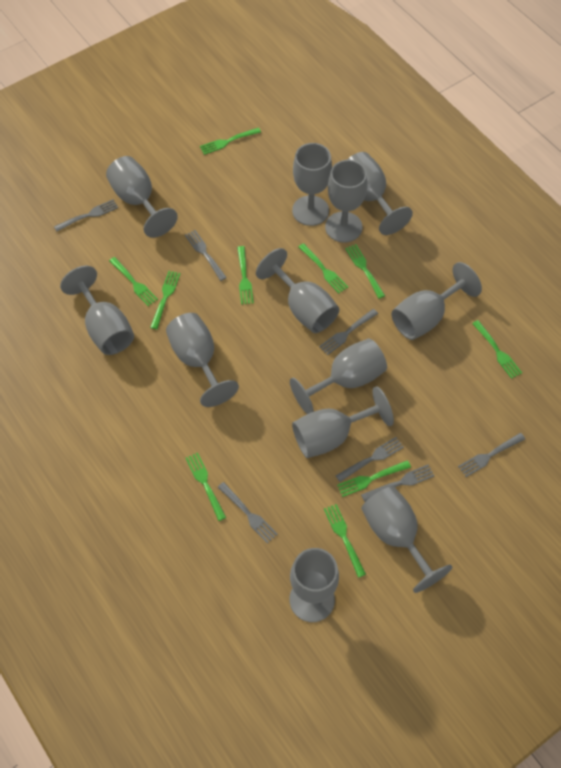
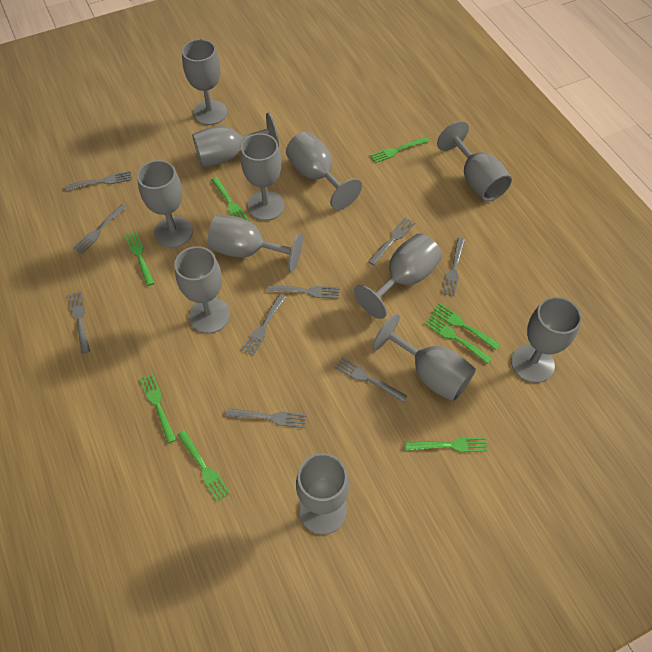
green fork: 10 -> 8
grey fork: 7 -> 9

